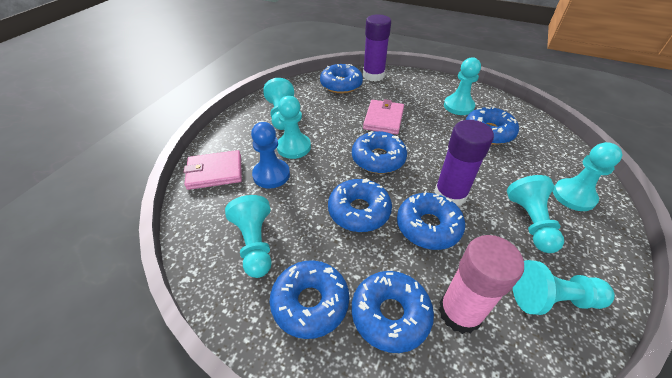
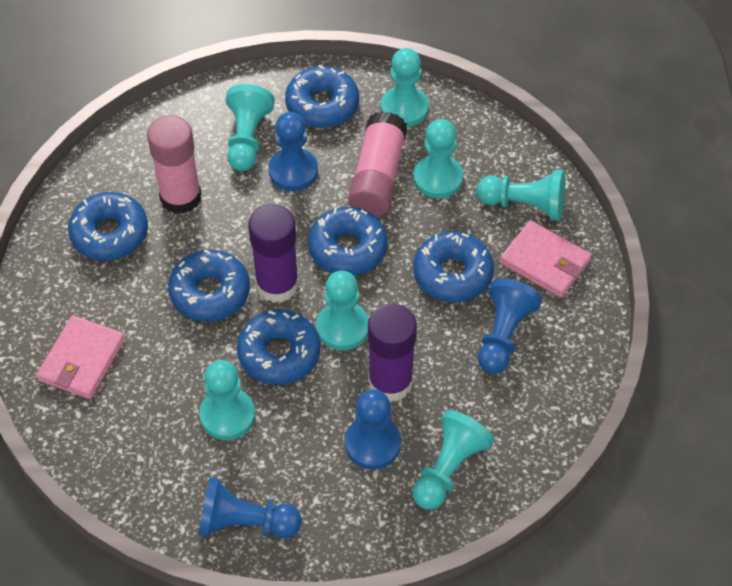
blue donut: 7 -> 6
blue pawn: 1 -> 4
pink glue stick: 1 -> 2

